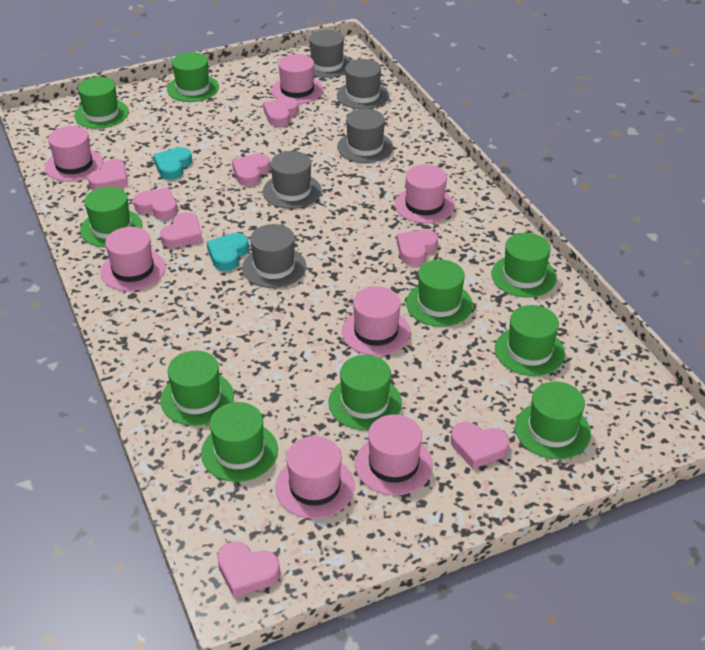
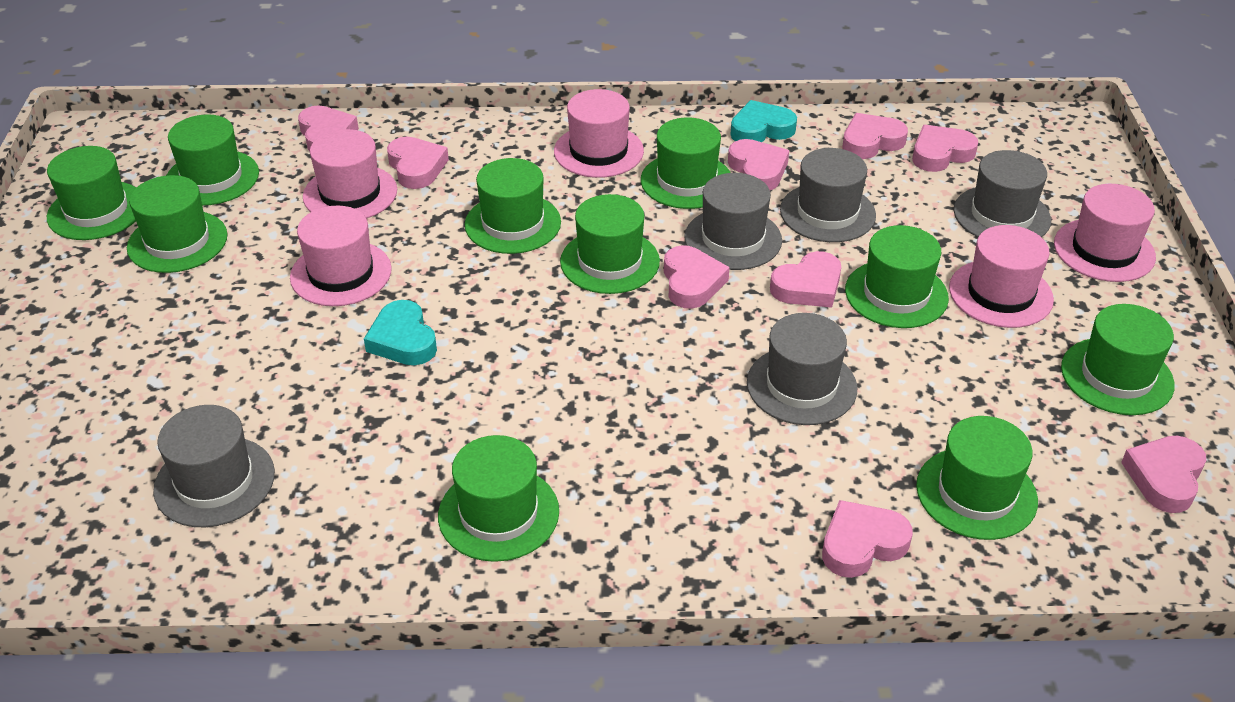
pink hat: 7 -> 5
pink heart: 8 -> 9

